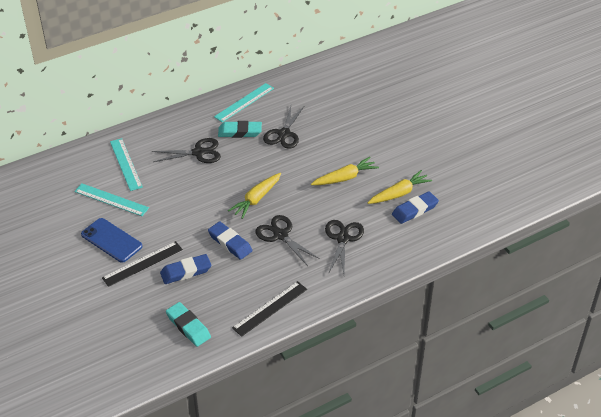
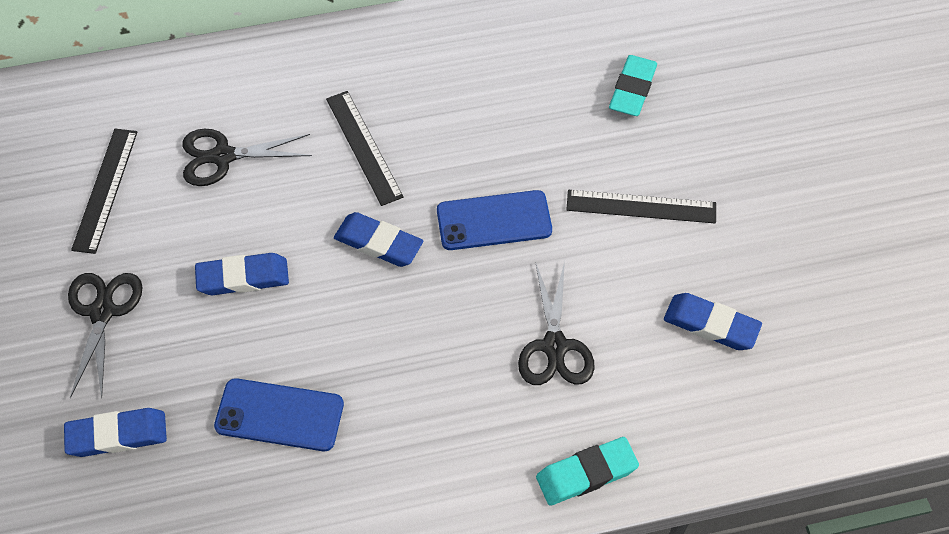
black ruler: 2 -> 3
black scissors: 4 -> 3
blue eraser: 3 -> 4
blue phone: 1 -> 2
turquoise ruler: 3 -> 0
yellow carrot: 3 -> 0

